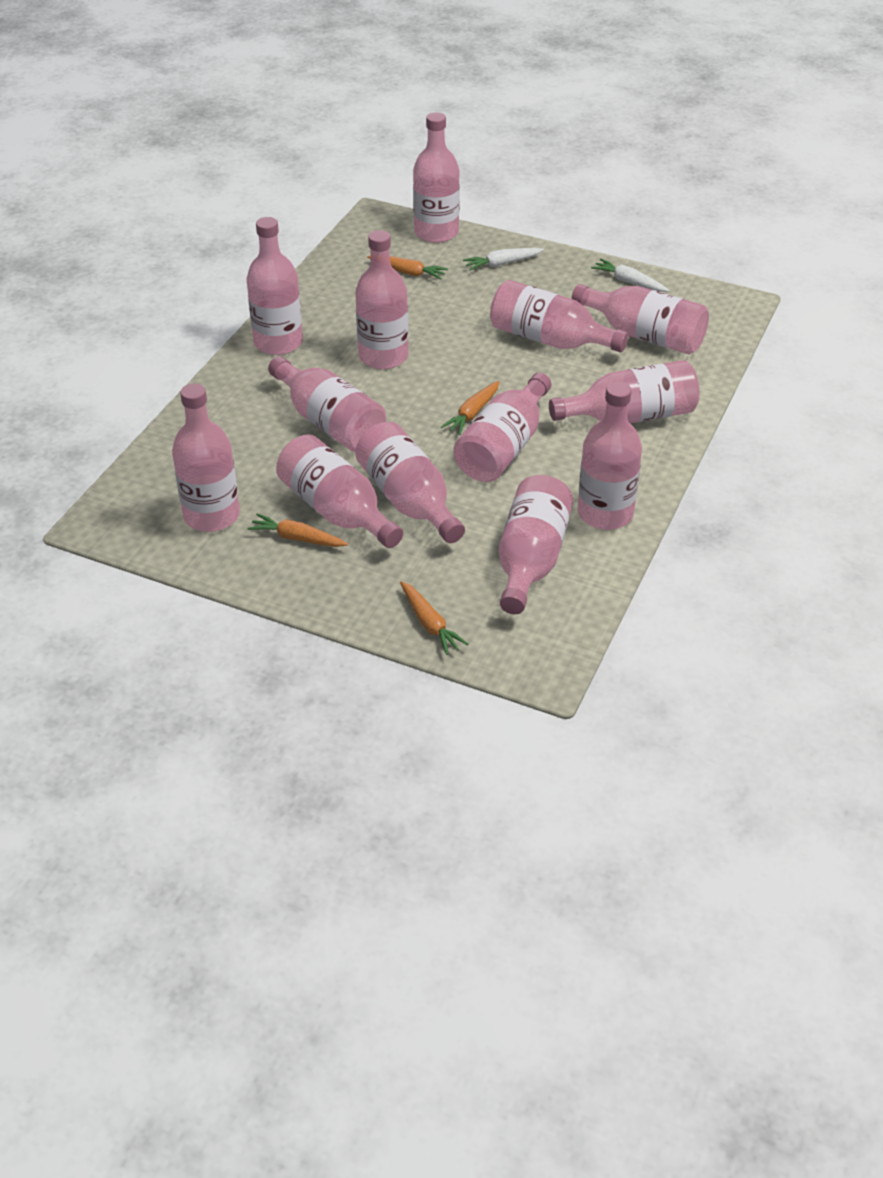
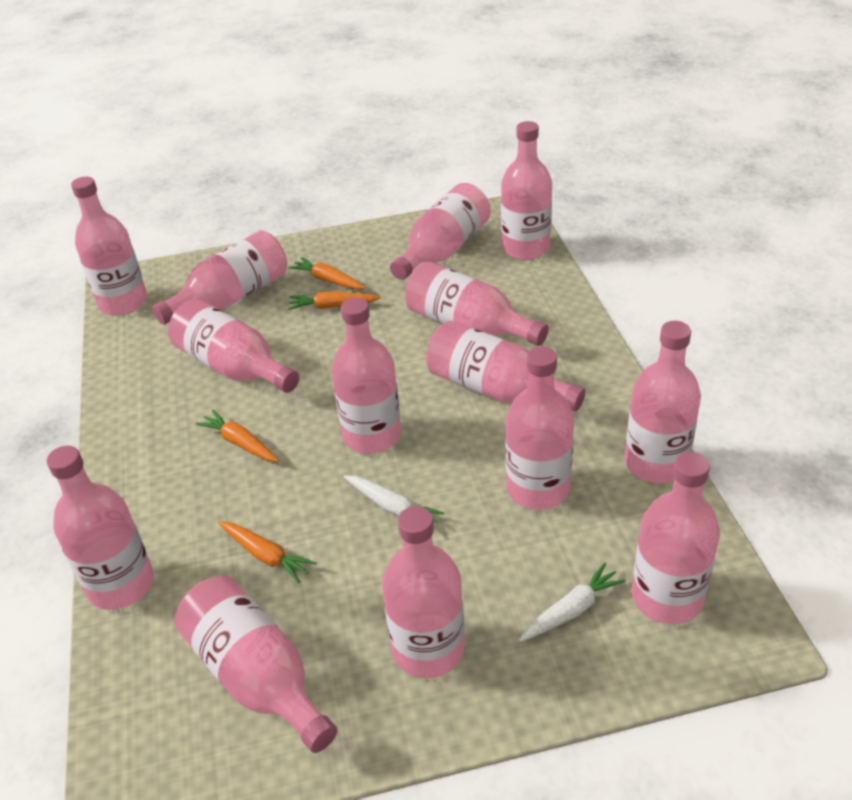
pink bottle: 13 -> 14

